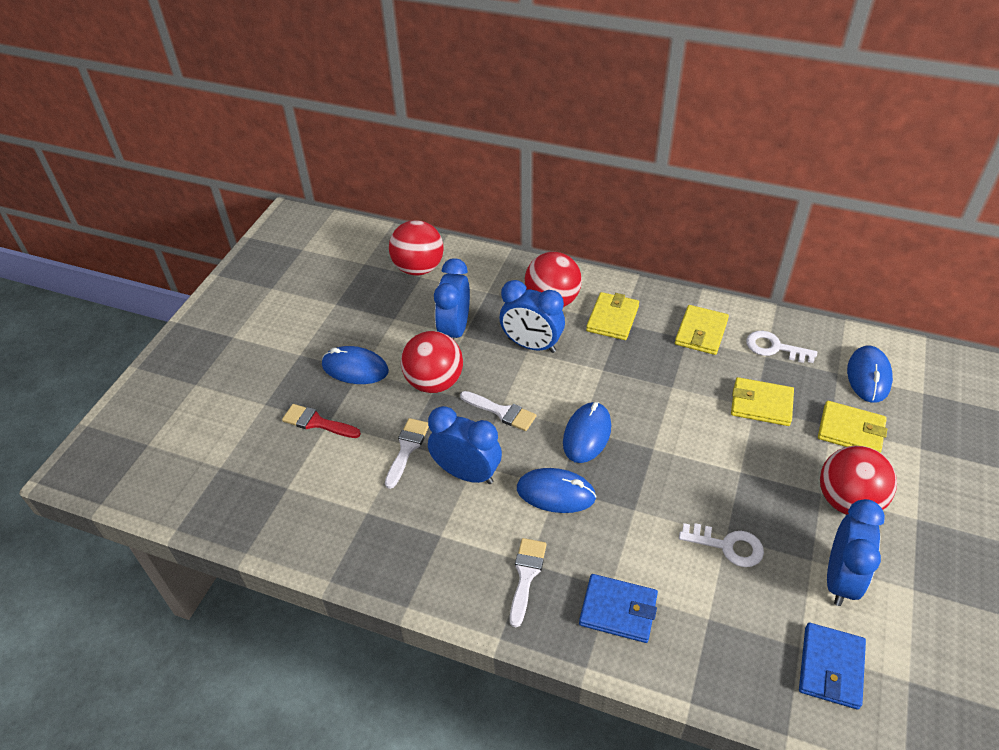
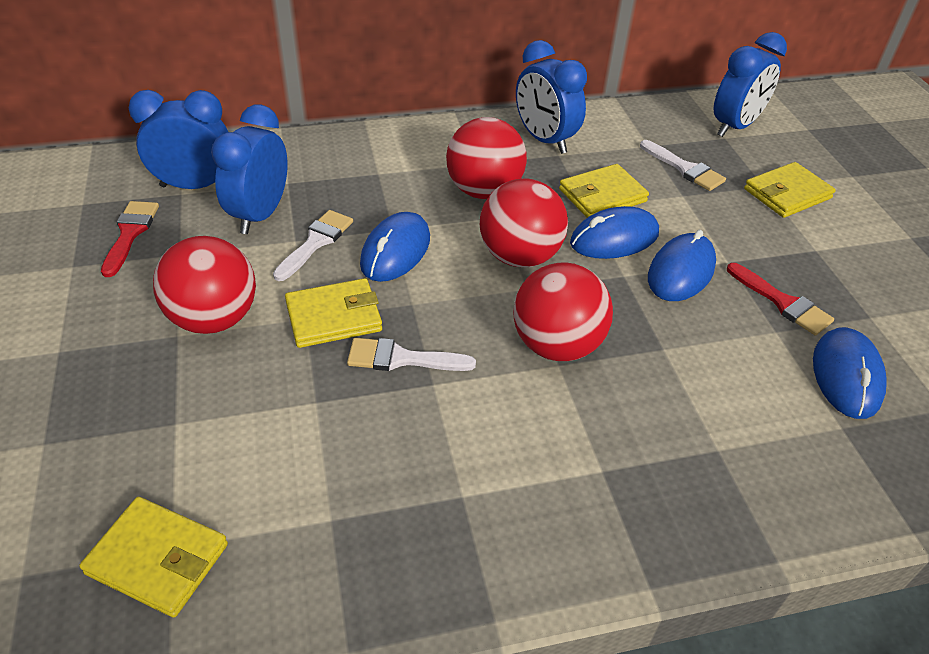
blue wallet: 2 -> 0
red brush: 1 -> 2
white key: 2 -> 0

